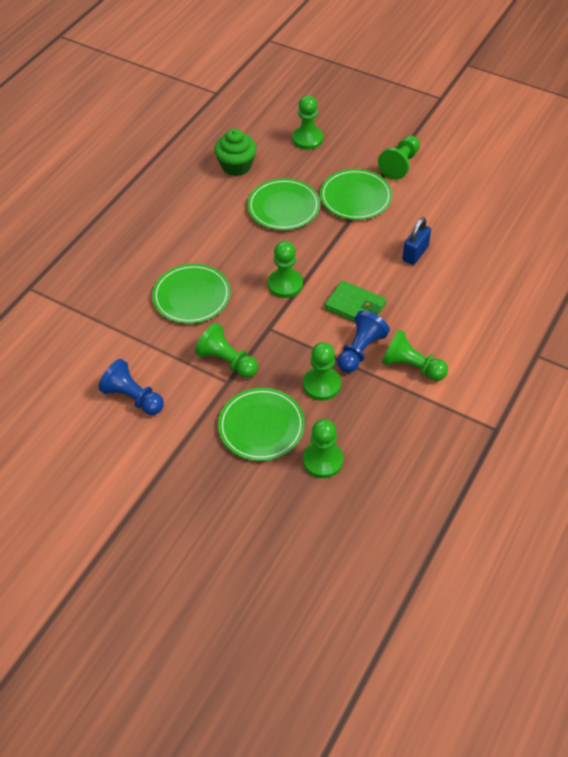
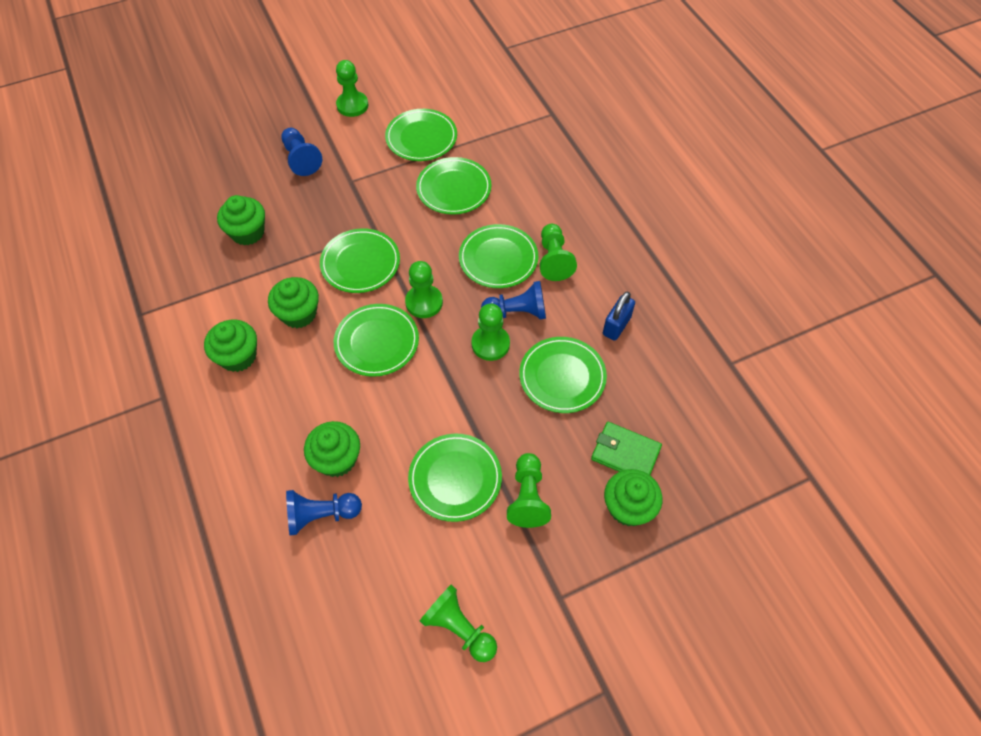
blue pawn: 2 -> 3
green cupcake: 1 -> 5
green pawn: 7 -> 6
green plate: 4 -> 7

